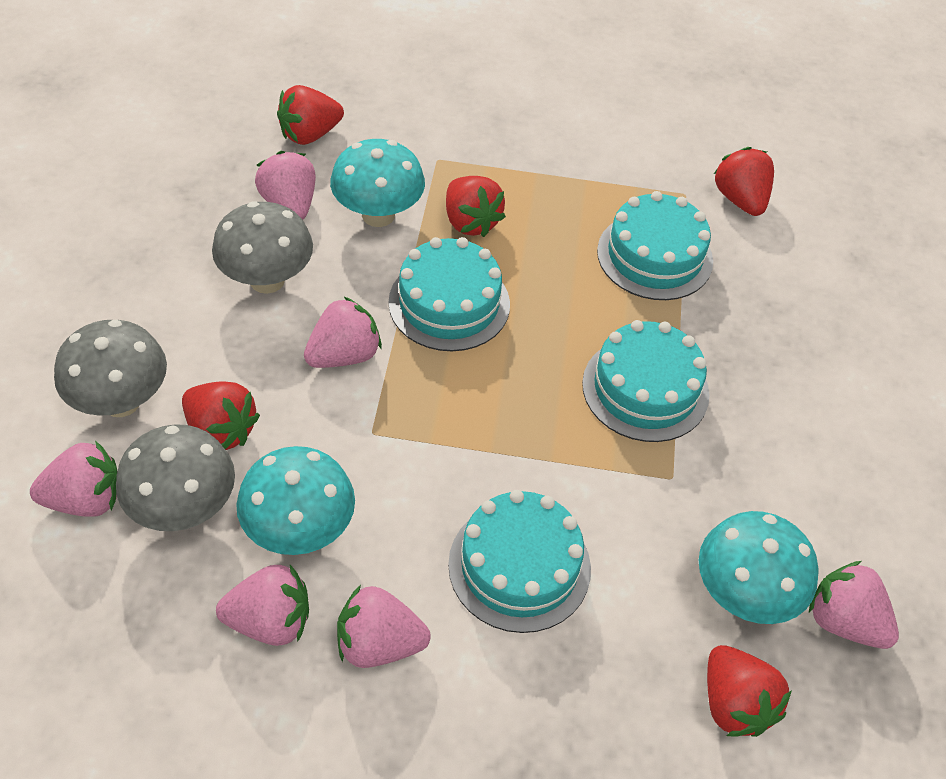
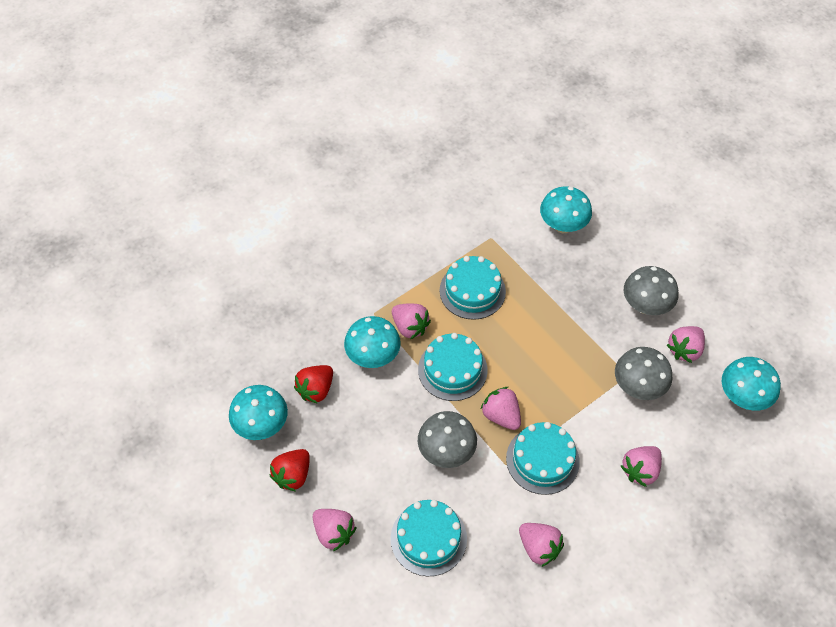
red strawberry: 5 -> 2
turquoise mushroom: 3 -> 4

